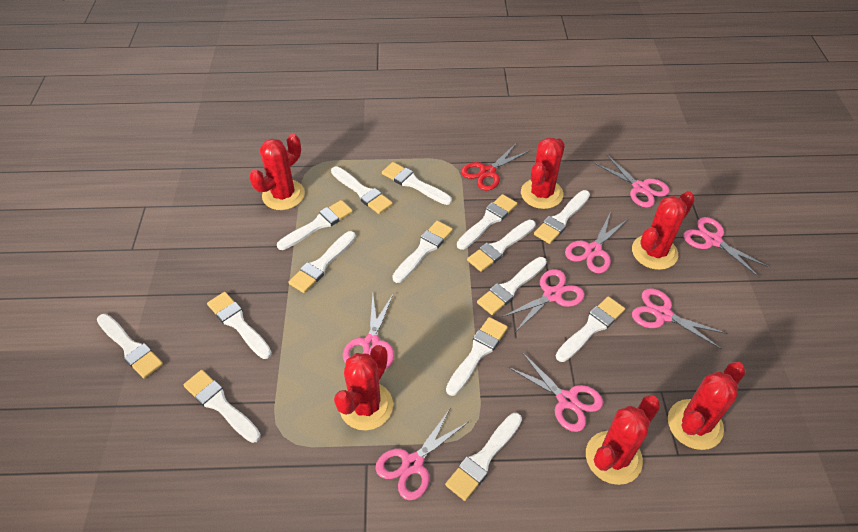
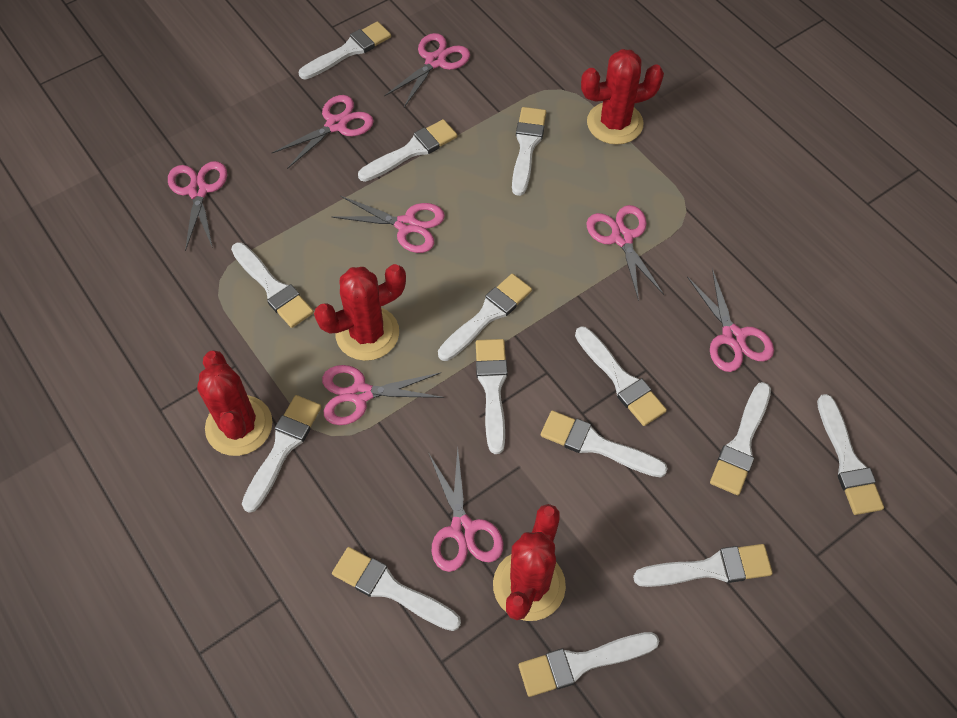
red cactus: 6 -> 4
red scissors: 1 -> 0
white brush: 15 -> 14

